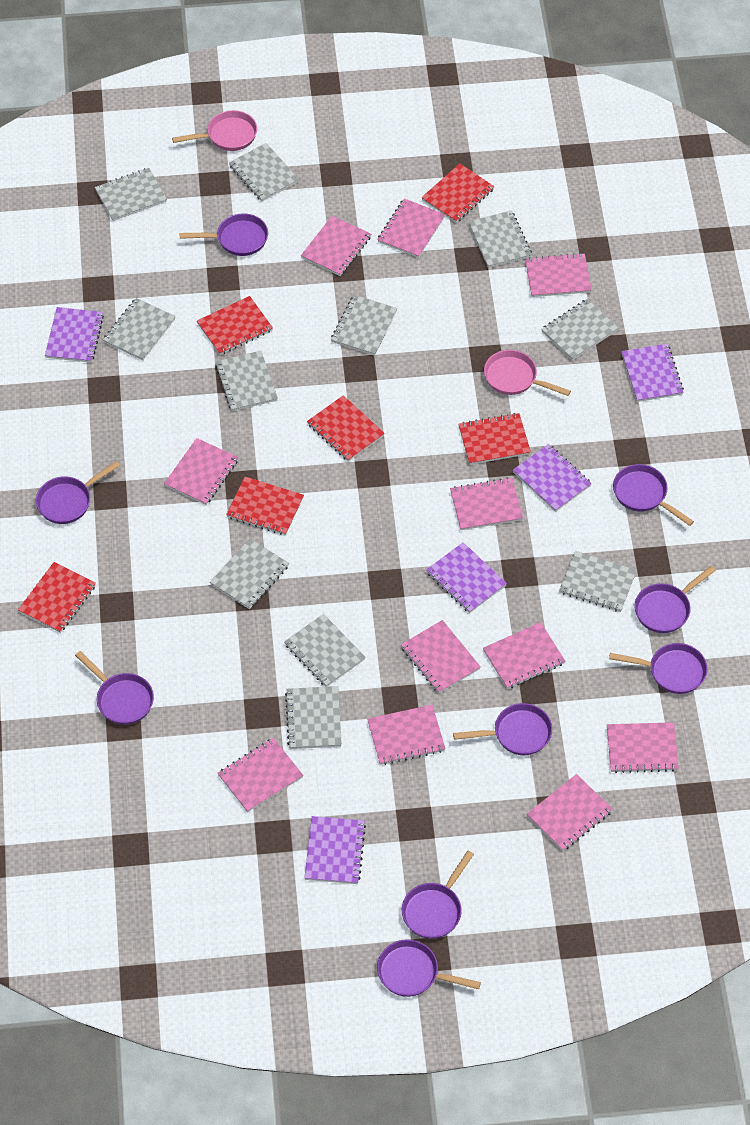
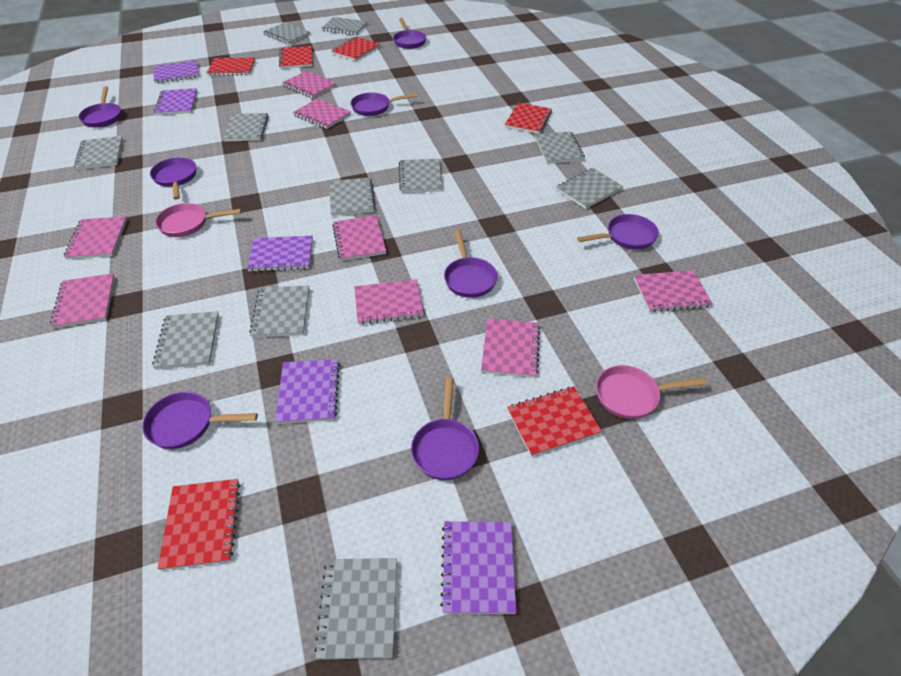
pink notebook: 11 -> 8
purple pan: 9 -> 8

